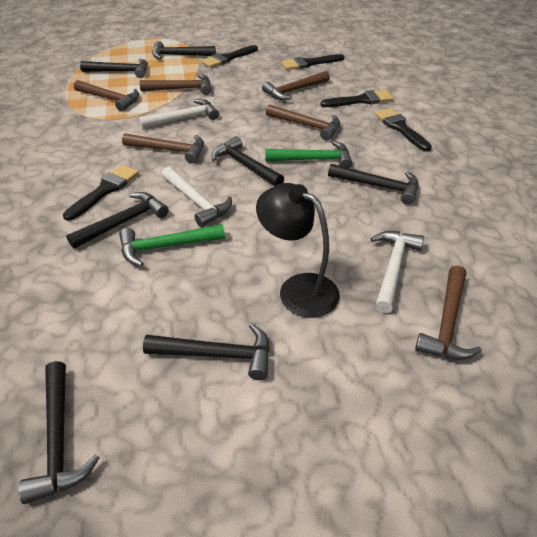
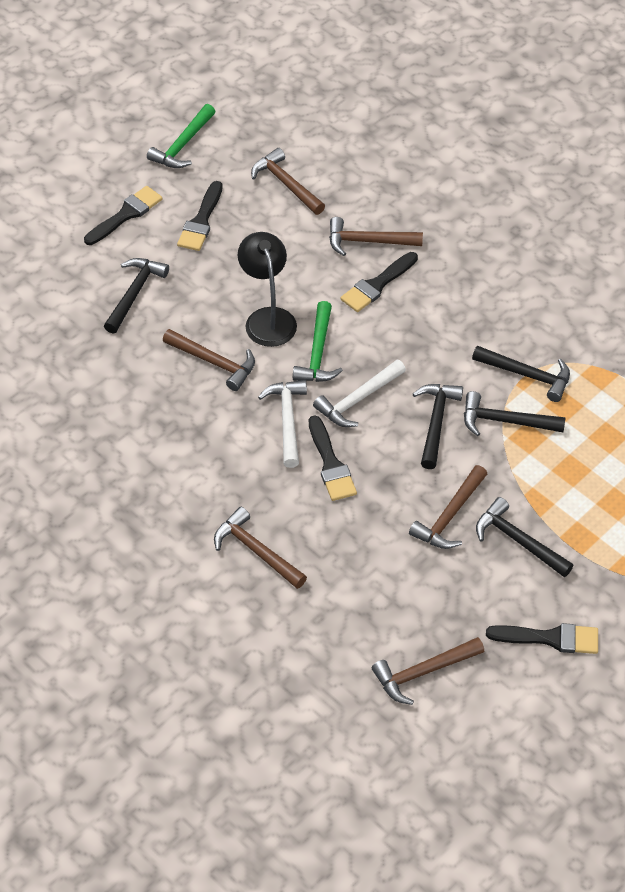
black hammer: 7 -> 5
white hammer: 3 -> 2

